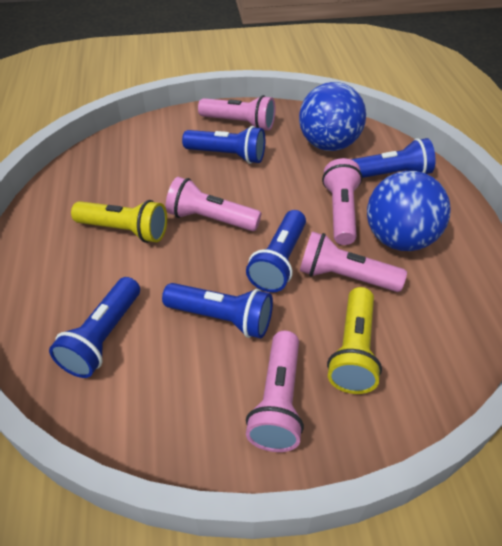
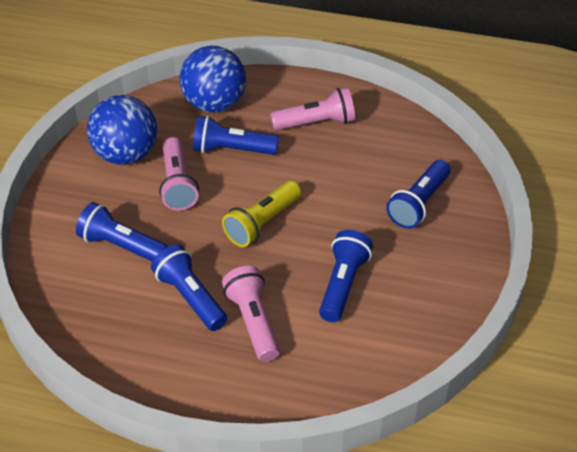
pink flashlight: 5 -> 3
yellow flashlight: 2 -> 1

